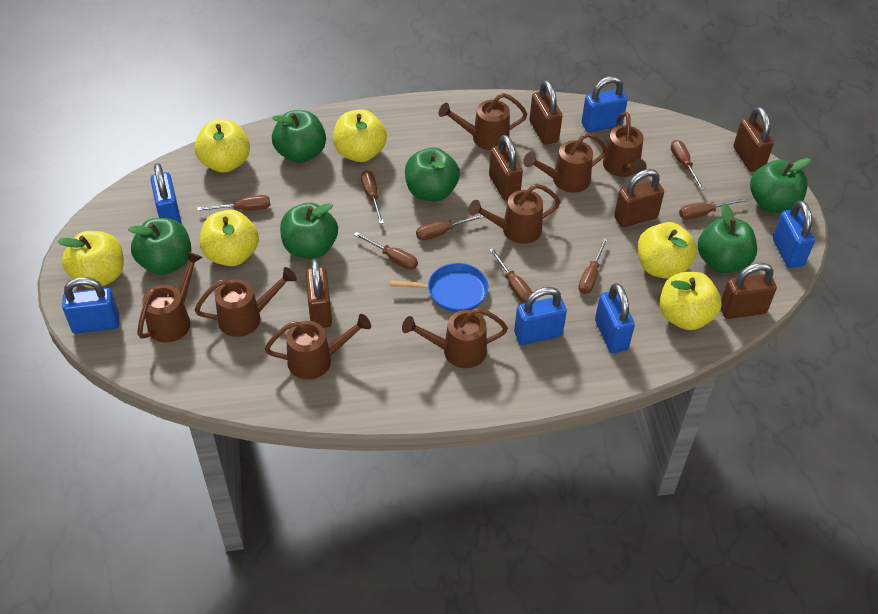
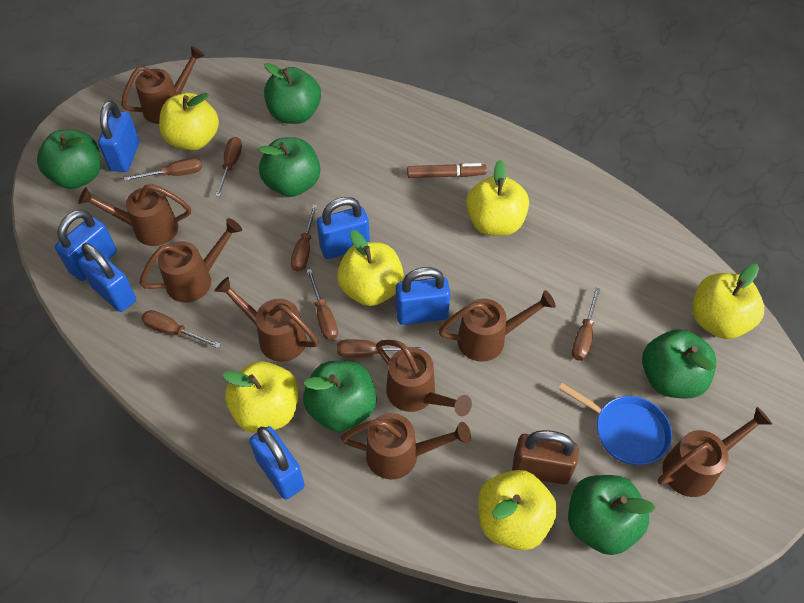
brown marker: 0 -> 1
brown padlock: 6 -> 1
brown screwdriver: 8 -> 7

